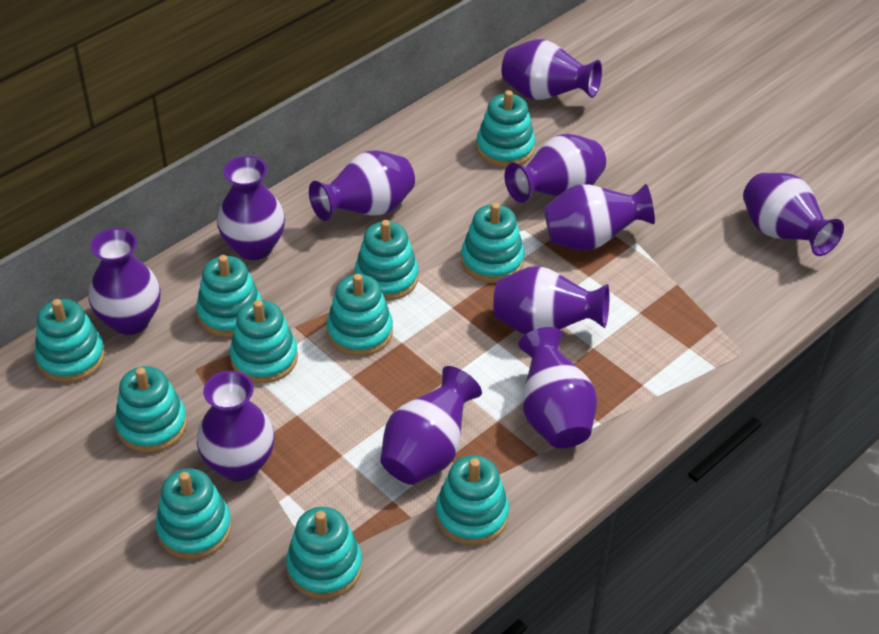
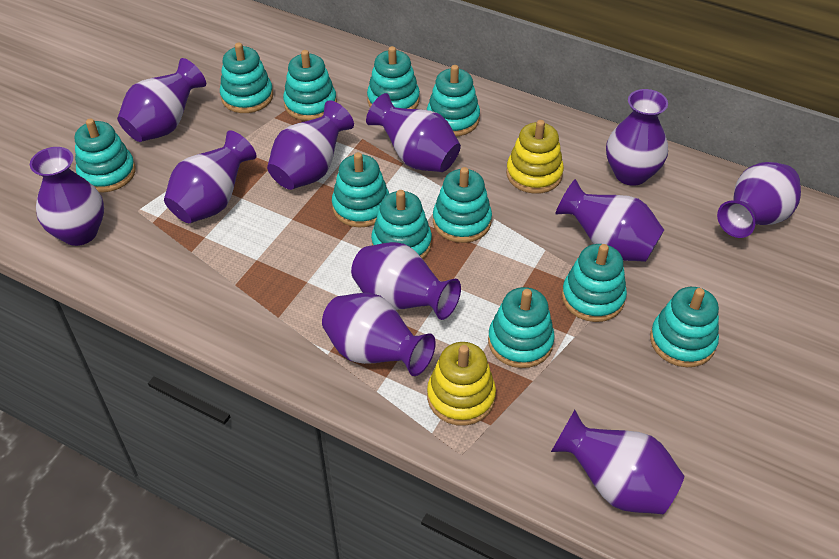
yellow stacking toy: 0 -> 2

